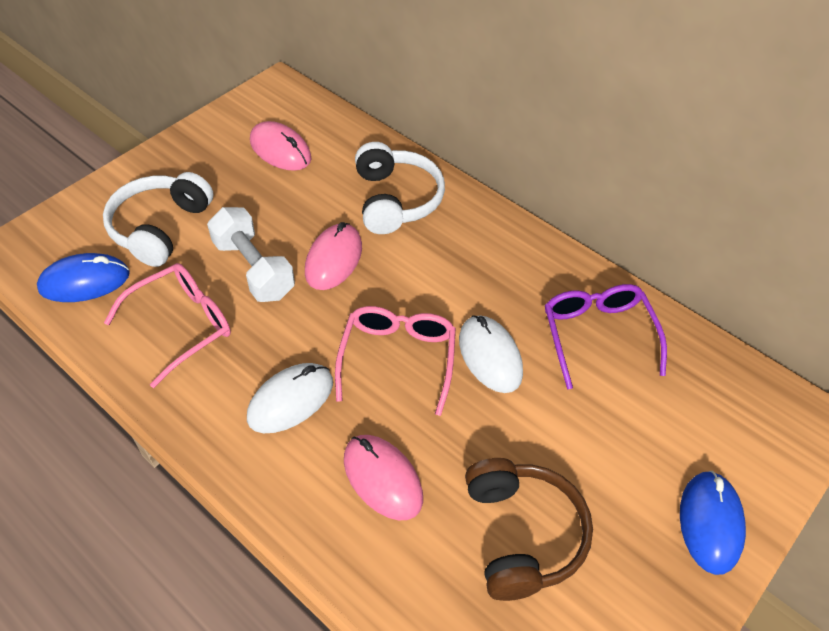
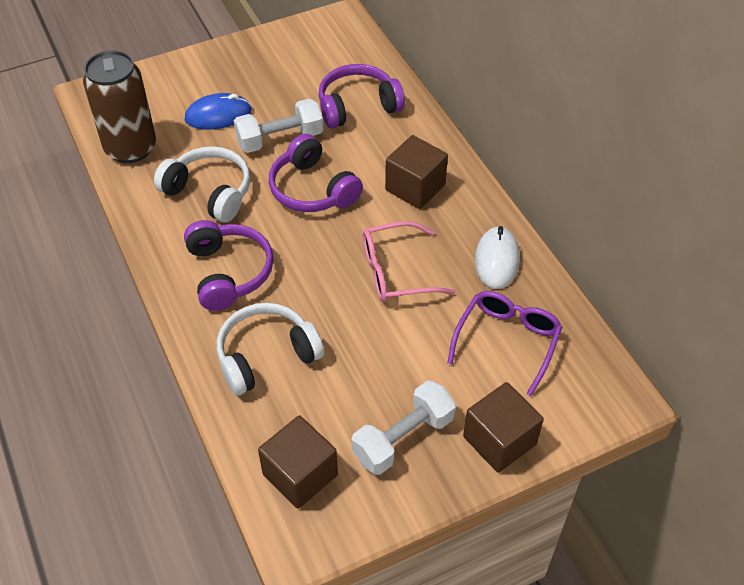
blue mouse: 2 -> 1
brown can: 0 -> 1
brown cube: 0 -> 3
brown headphones: 1 -> 0
pink glasses: 2 -> 1
pink mouse: 3 -> 0
purple headphones: 0 -> 3
white dumbbell: 1 -> 2
white mouse: 2 -> 1

